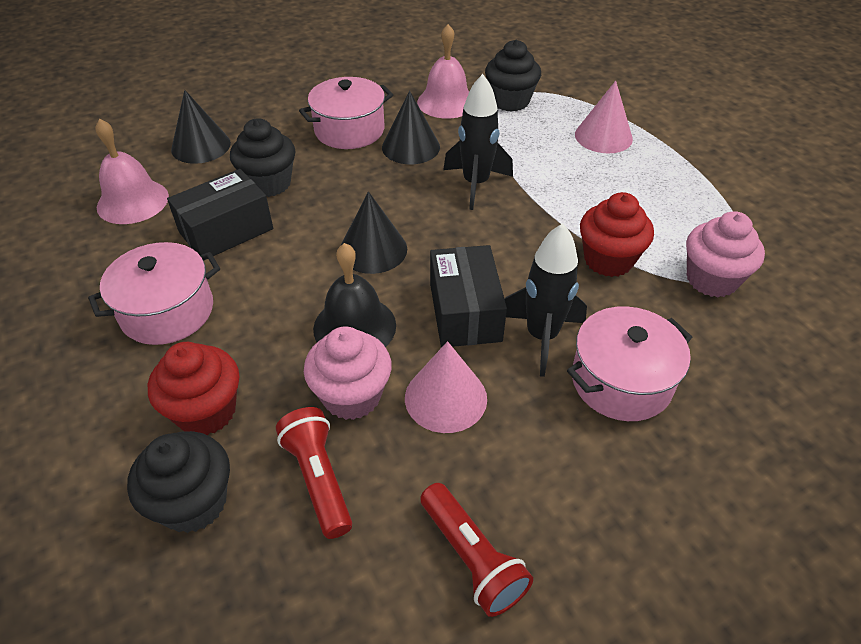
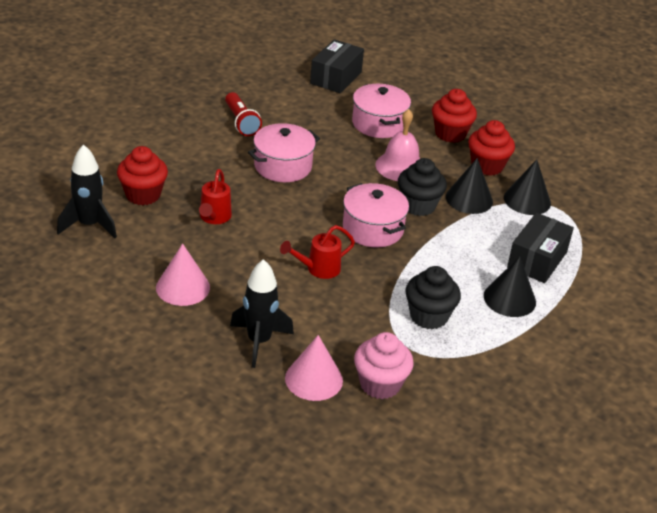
black bell: 1 -> 0
black cupcake: 3 -> 2
pink bell: 2 -> 1
pink cupcake: 2 -> 1
red cupcake: 2 -> 3
red flashlight: 2 -> 1
red watering can: 0 -> 2

